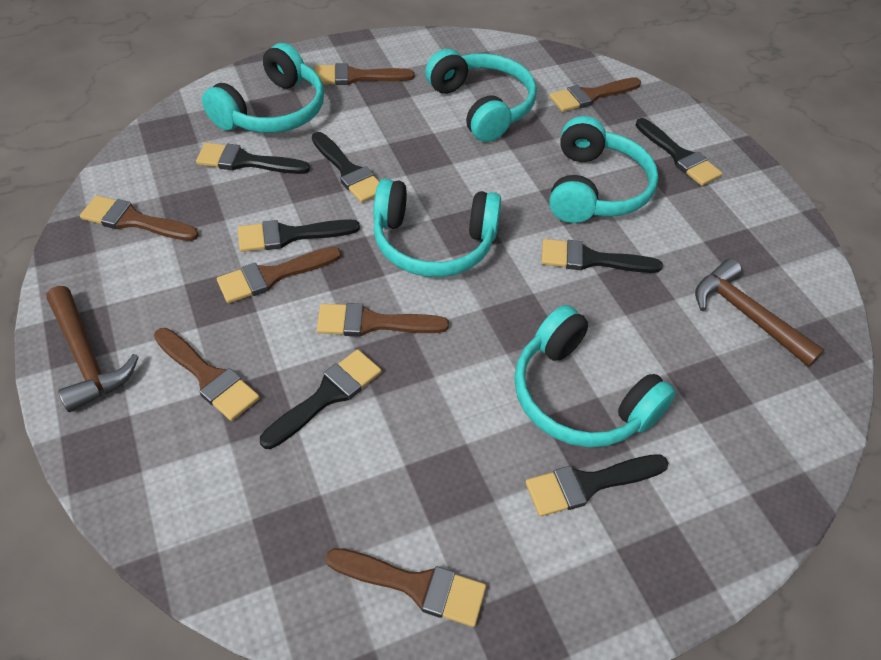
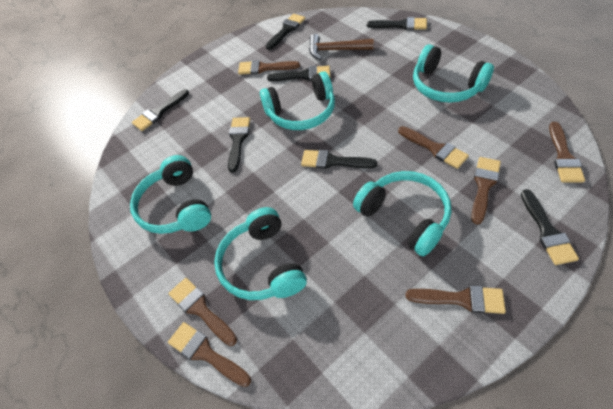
brown hammer: 2 -> 1

